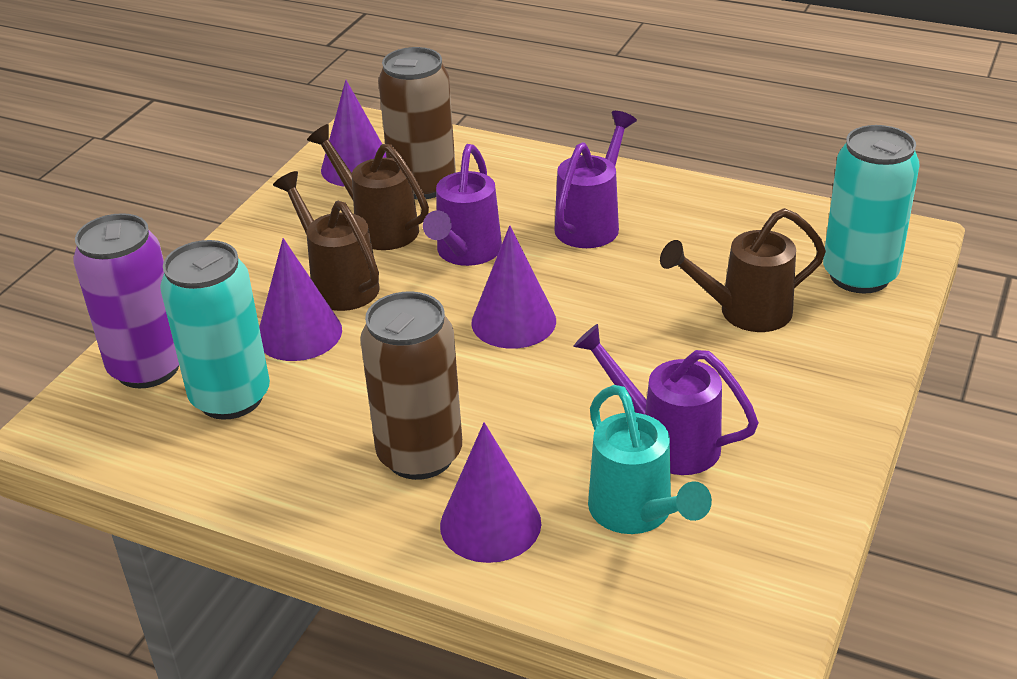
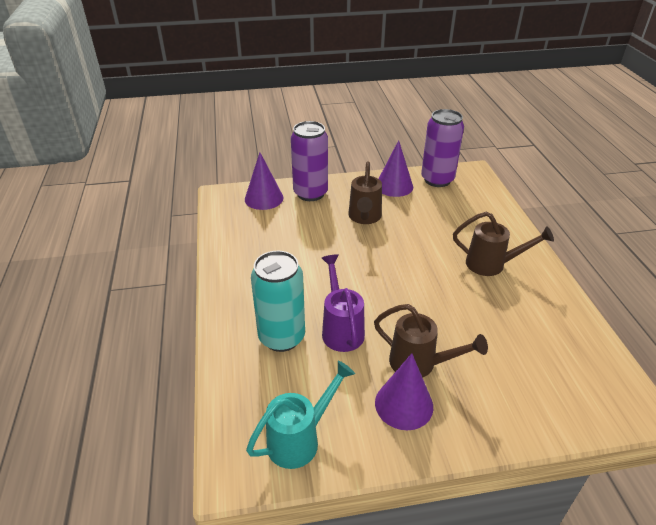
brown can: 2 -> 0
purple can: 1 -> 2
purple cone: 4 -> 3
purple watering can: 3 -> 1
turquoise can: 2 -> 1

